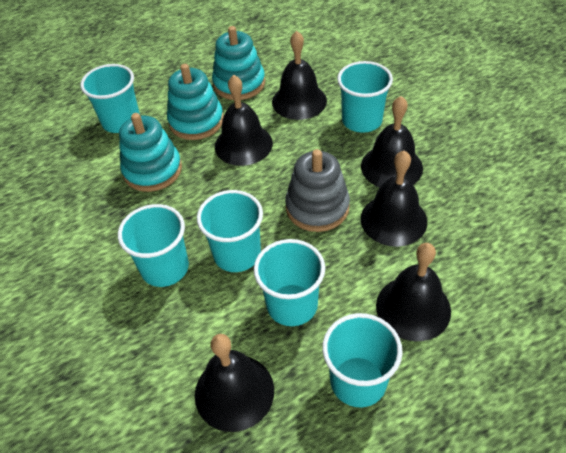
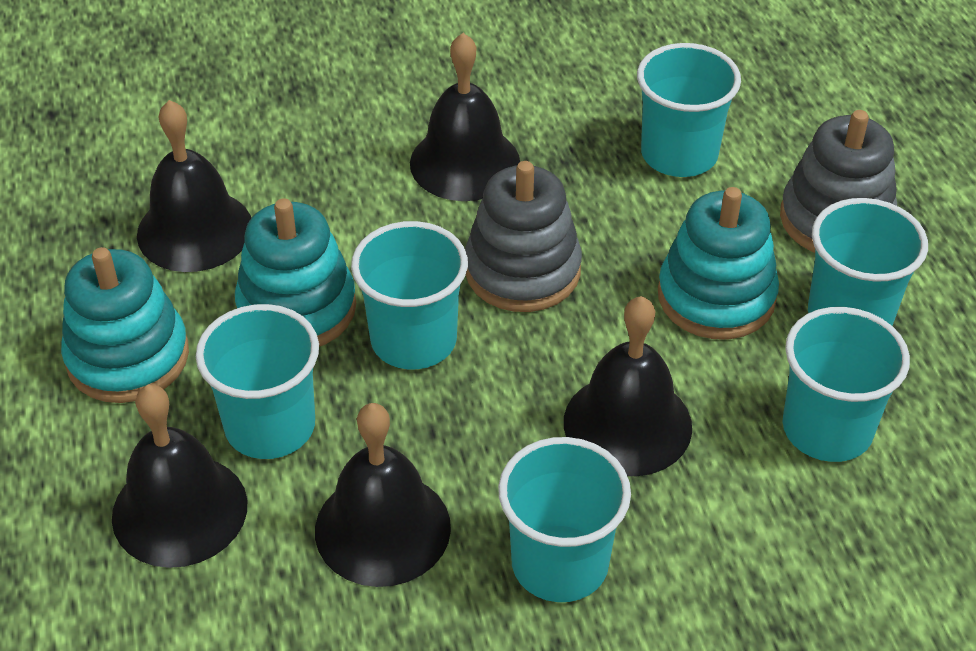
black bell: 6 -> 5
grey stacking toy: 1 -> 2

